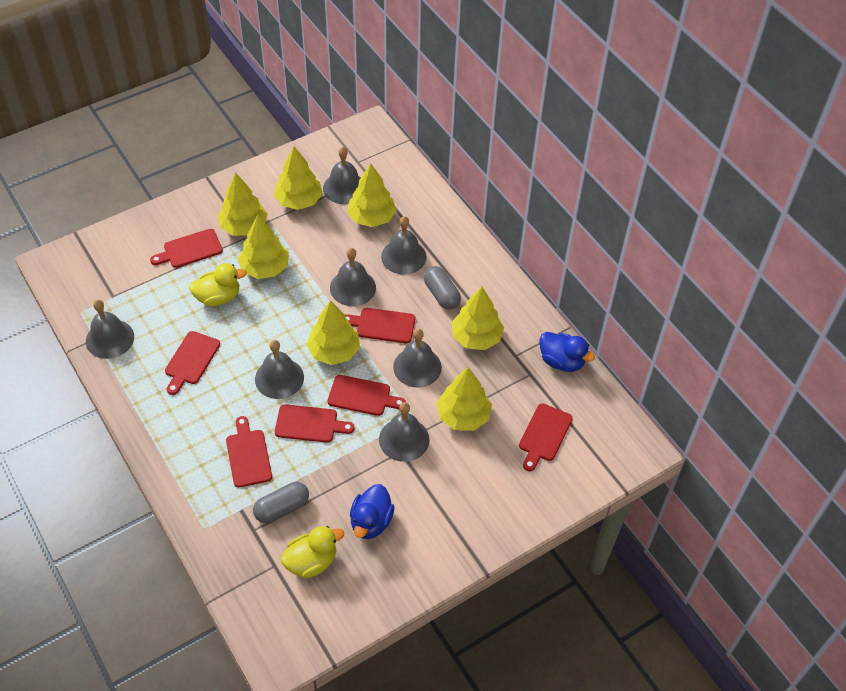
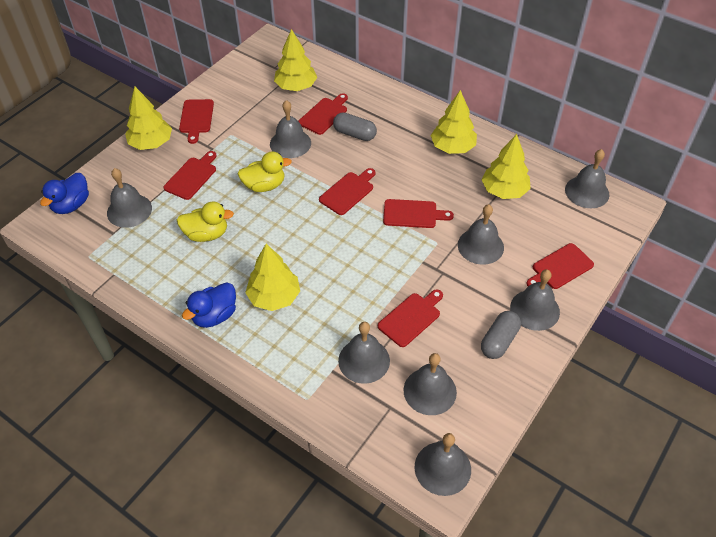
grey bell: 7 -> 8
yellow tree: 7 -> 5

